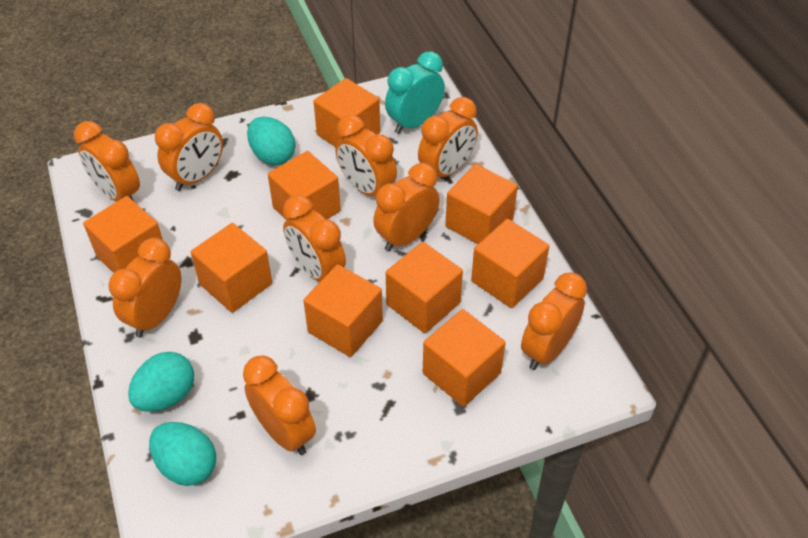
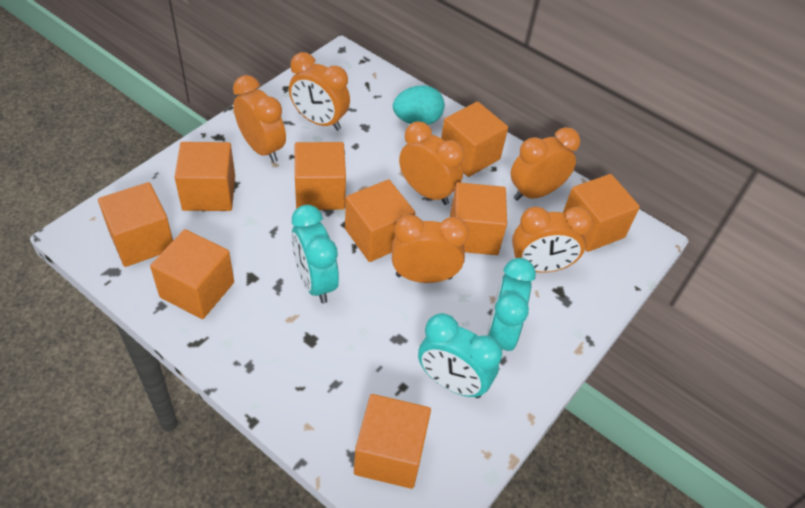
orange clock: 9 -> 6
turquoise clock: 1 -> 3
turquoise egg: 3 -> 1

